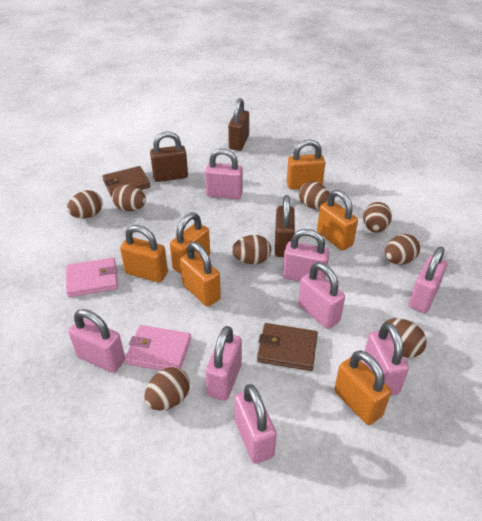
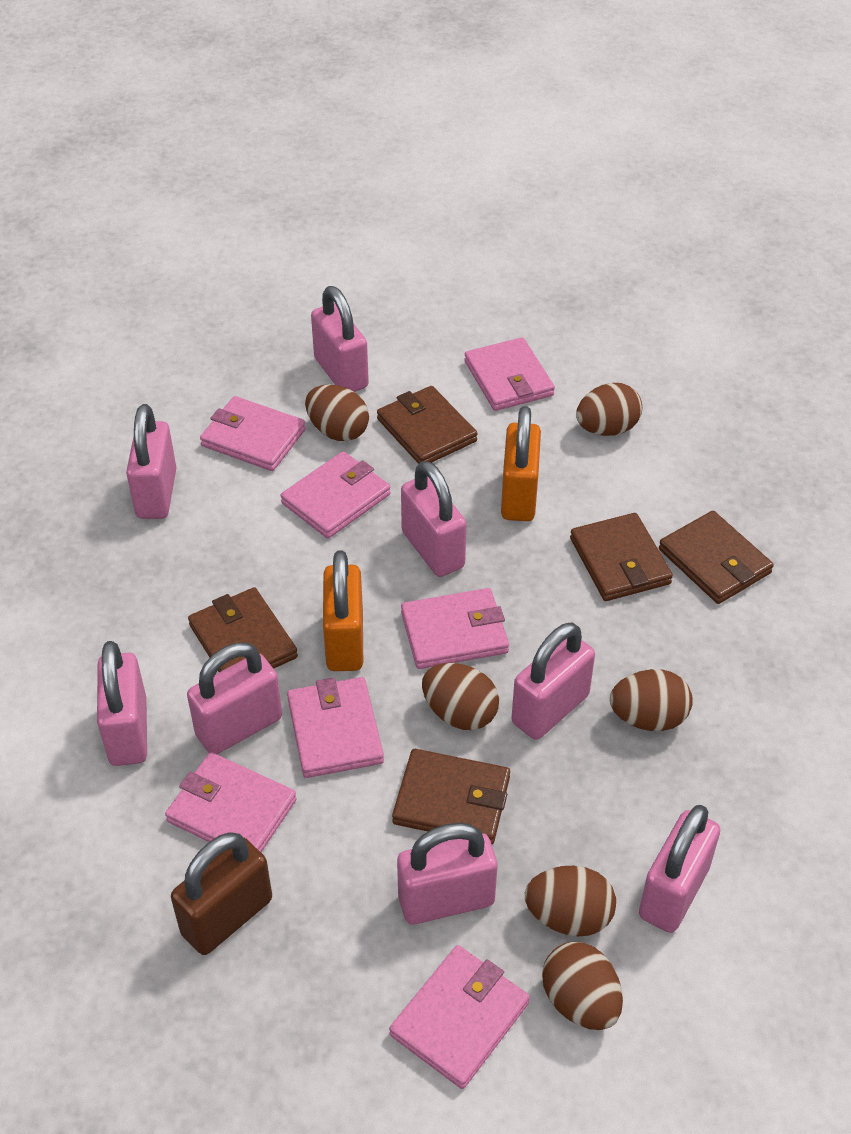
brown egg: 8 -> 6
brown padlock: 3 -> 1
brown wallet: 2 -> 5
orange padlock: 6 -> 2
pink wallet: 2 -> 7

